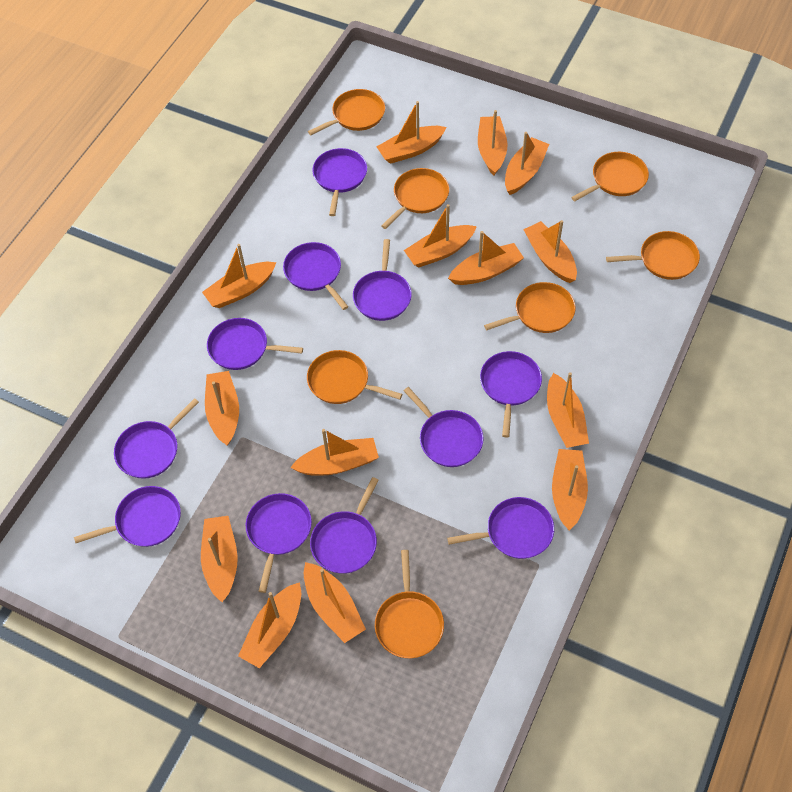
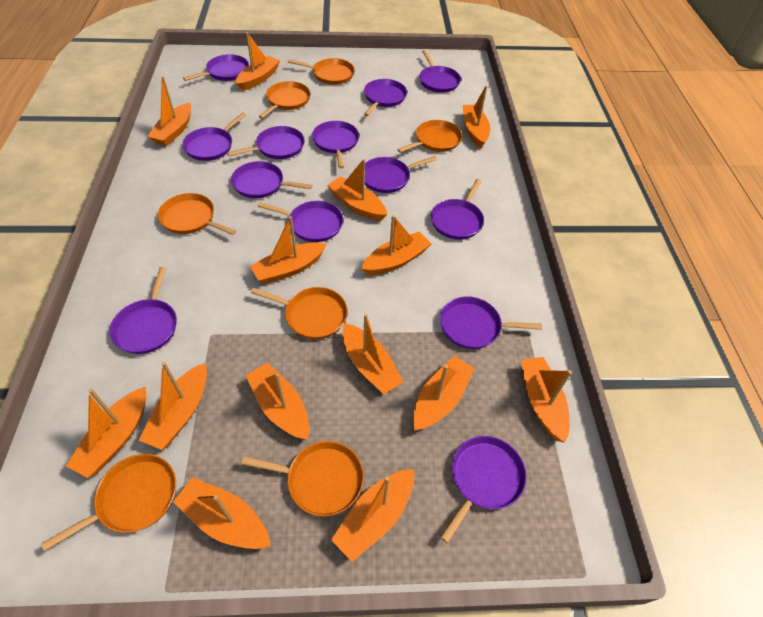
purple pan: 11 -> 13

